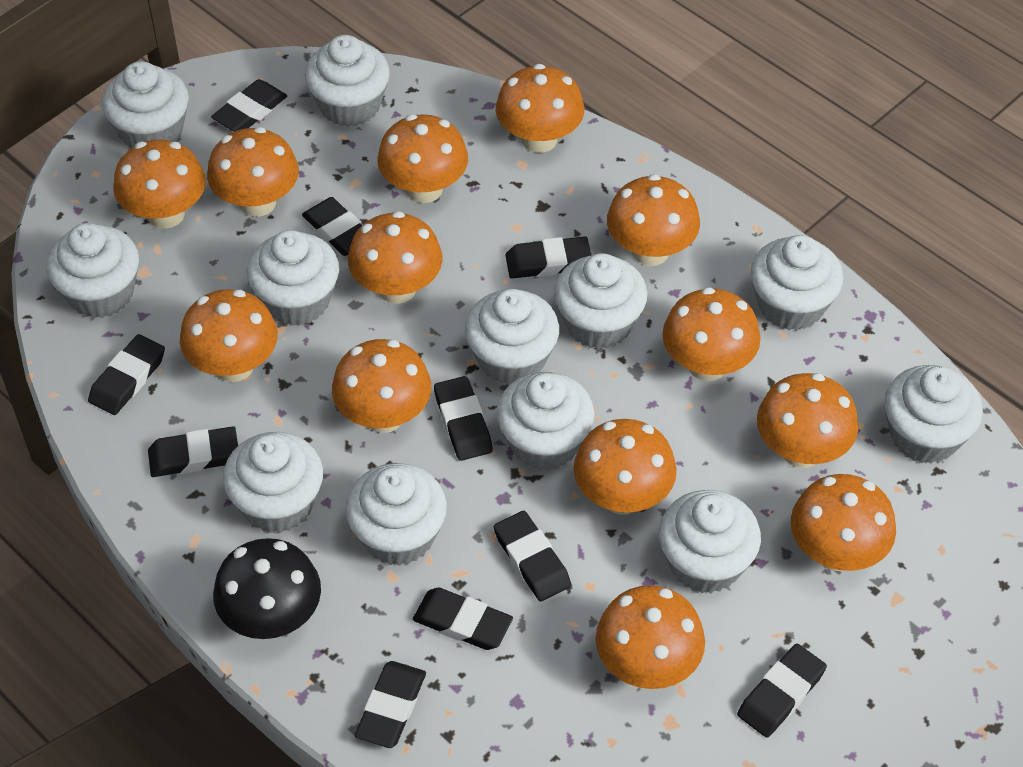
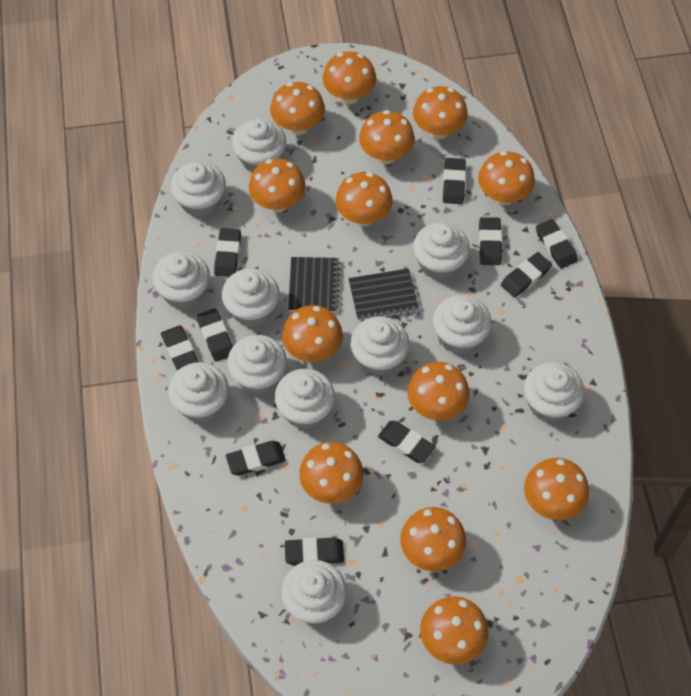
black mushroom: 1 -> 0
black notebook: 0 -> 2

